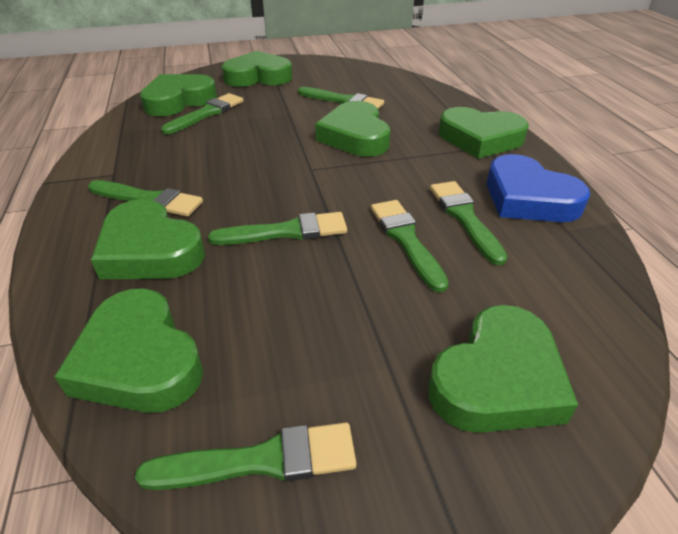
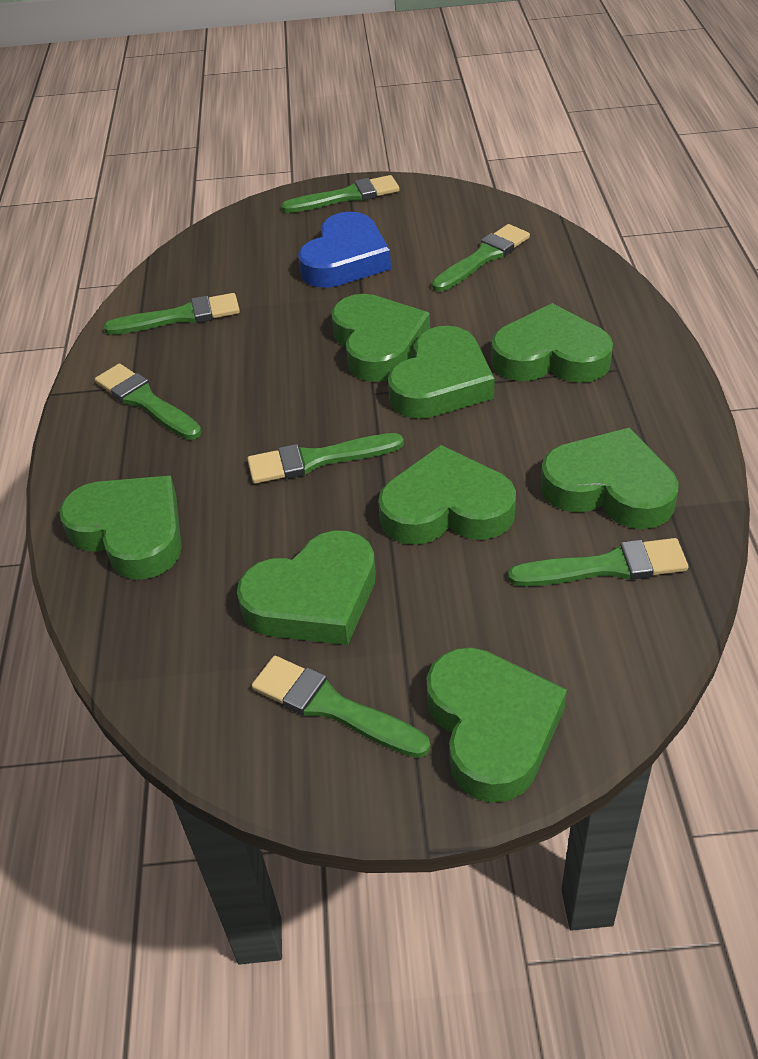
green heart: 7 -> 8

